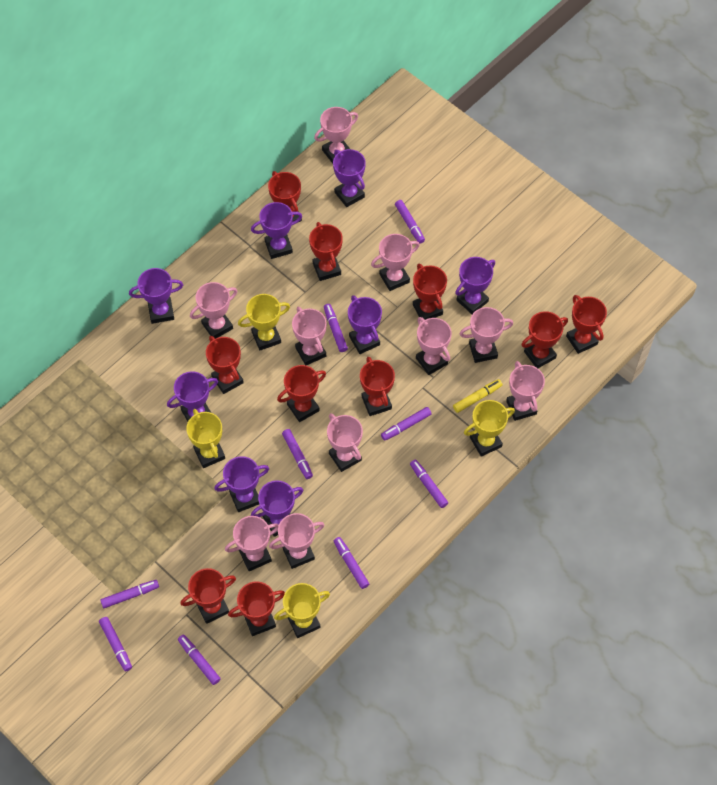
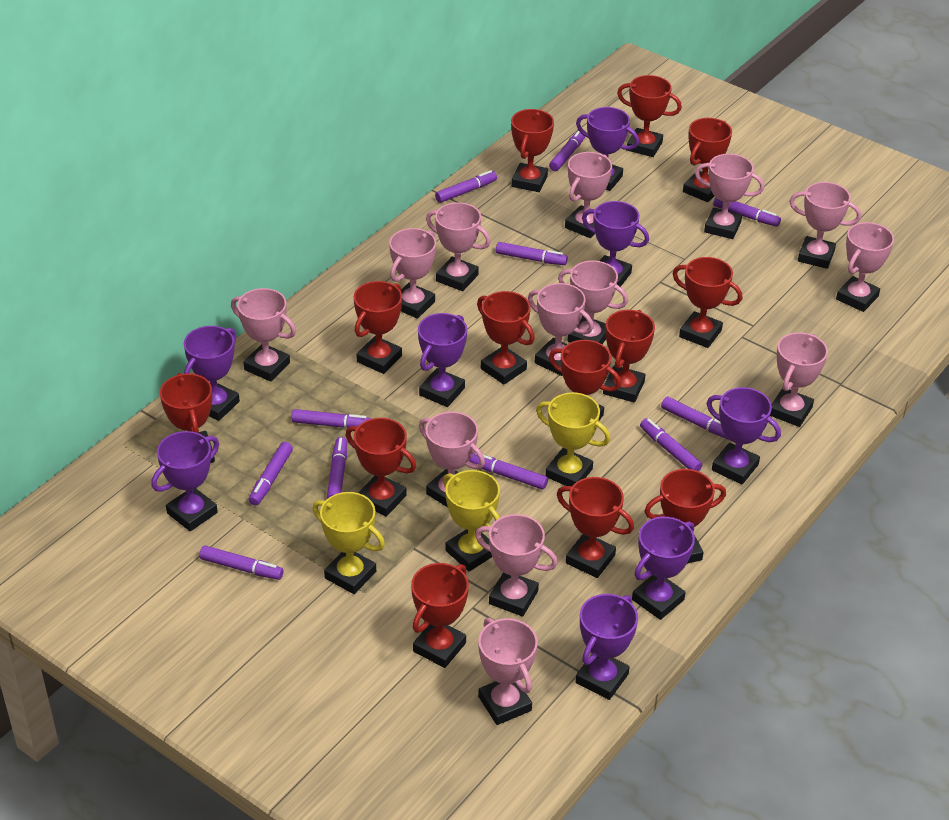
pink trophy: 10 -> 13
purple marker: 9 -> 11
red trophy: 10 -> 13
yellow marker: 1 -> 0
yellow trophy: 4 -> 3

